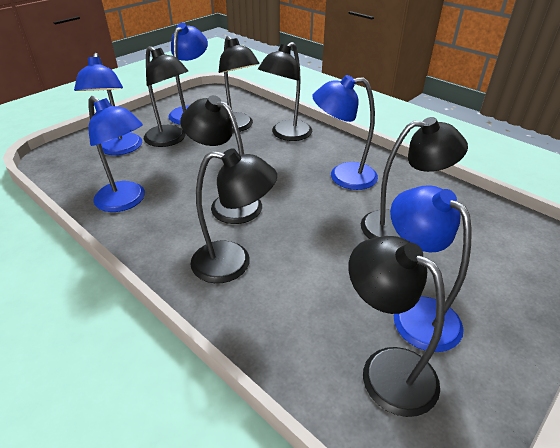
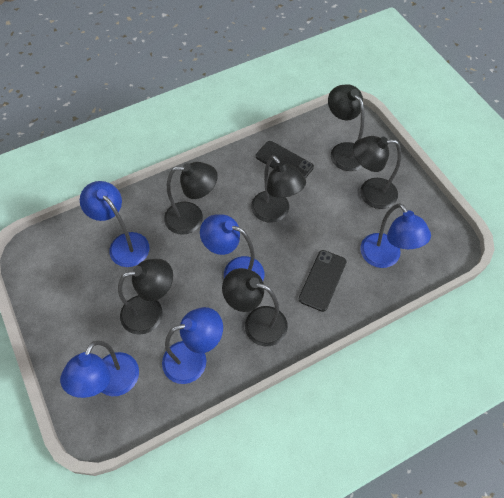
black lamp: 7 -> 6
black phone: 0 -> 2

